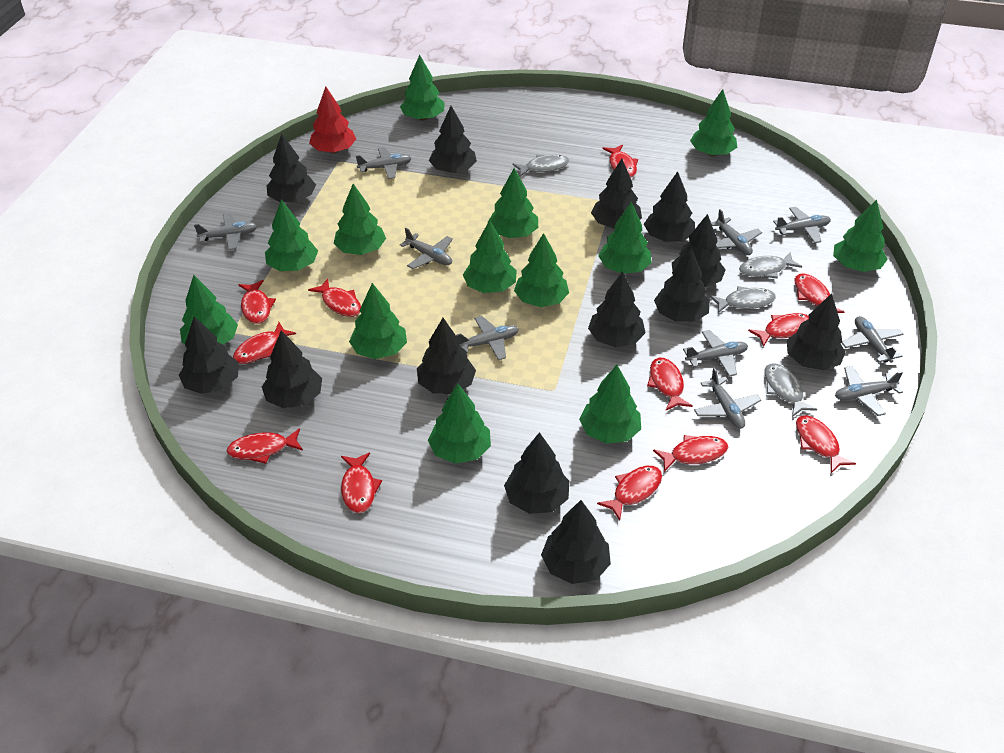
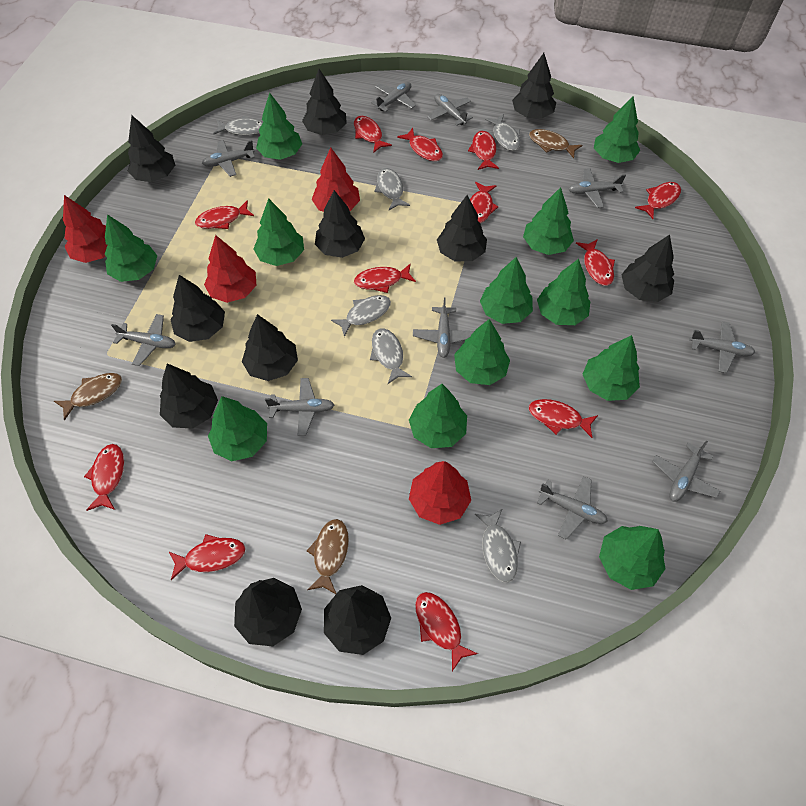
black tree: 13 -> 11
brown fish: 0 -> 3
green tree: 13 -> 12
grey fish: 4 -> 6
red tree: 1 -> 4

